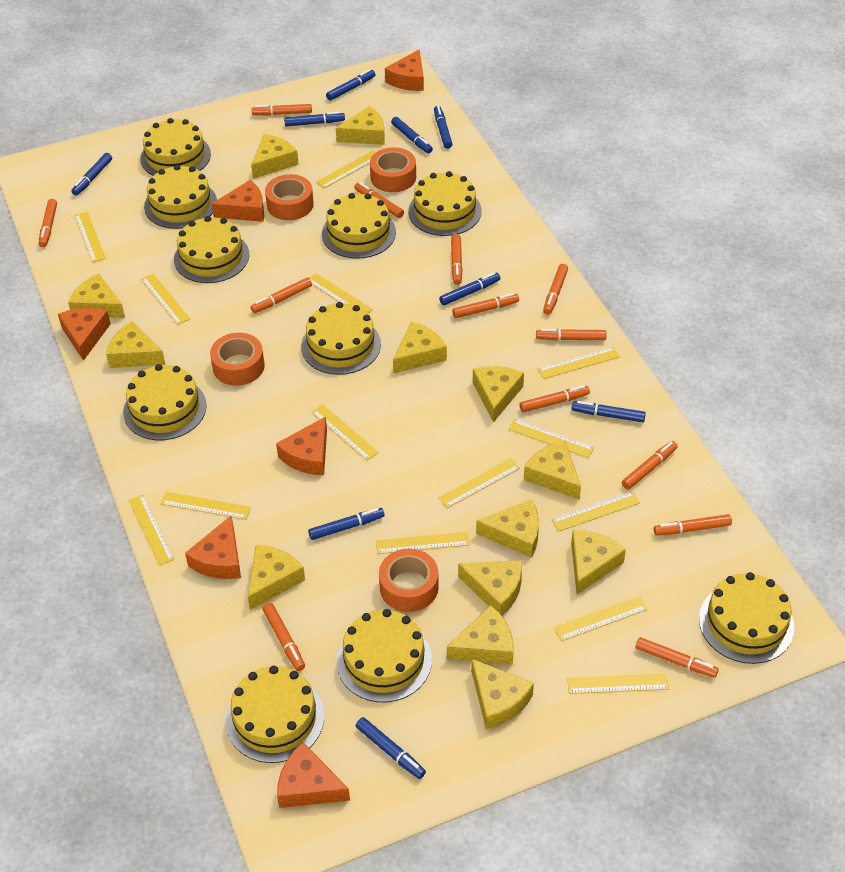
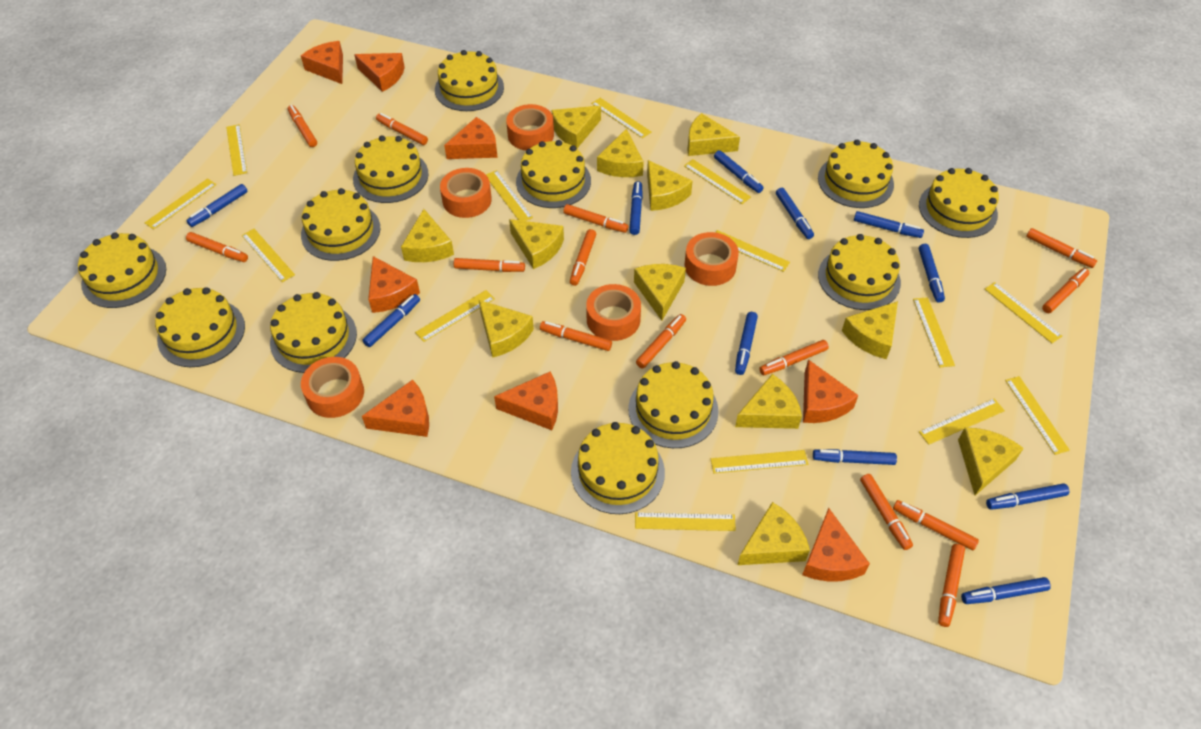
blue marker: 9 -> 11
orange cheese: 6 -> 8
orange marker: 13 -> 14
orange tape: 4 -> 5
yellow cake: 10 -> 12
yellow cheese: 13 -> 12

